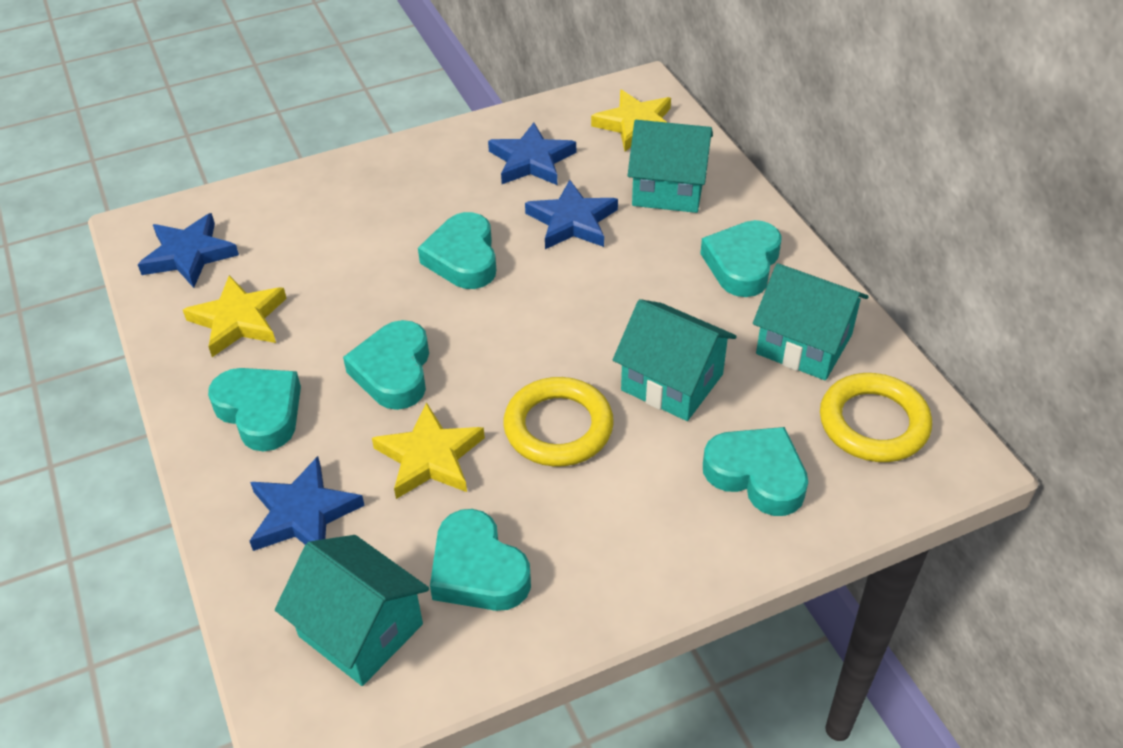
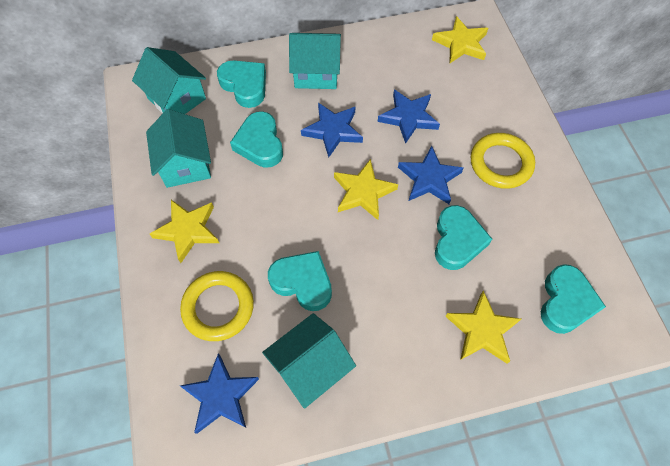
turquoise heart: 6 -> 5
yellow star: 3 -> 4

